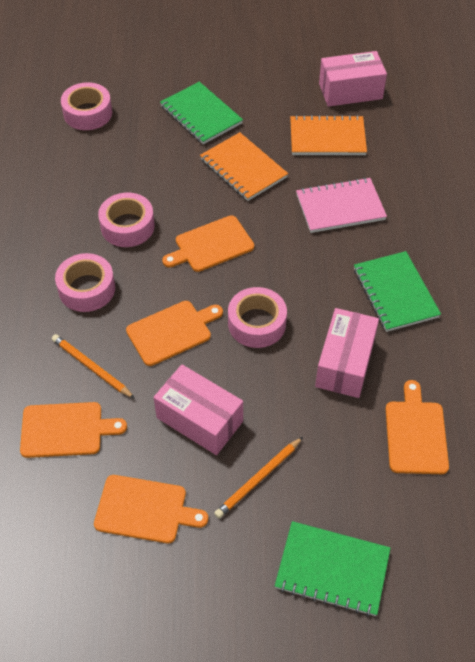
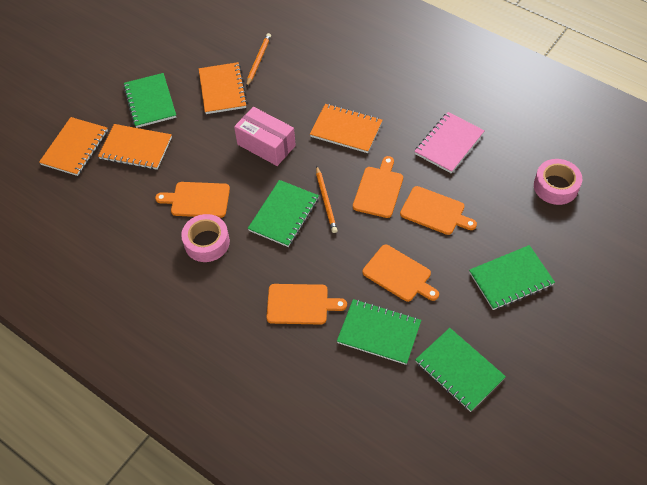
green notebook: 3 -> 5
orange notebook: 2 -> 4
pink box: 3 -> 1
pink tape: 4 -> 2

